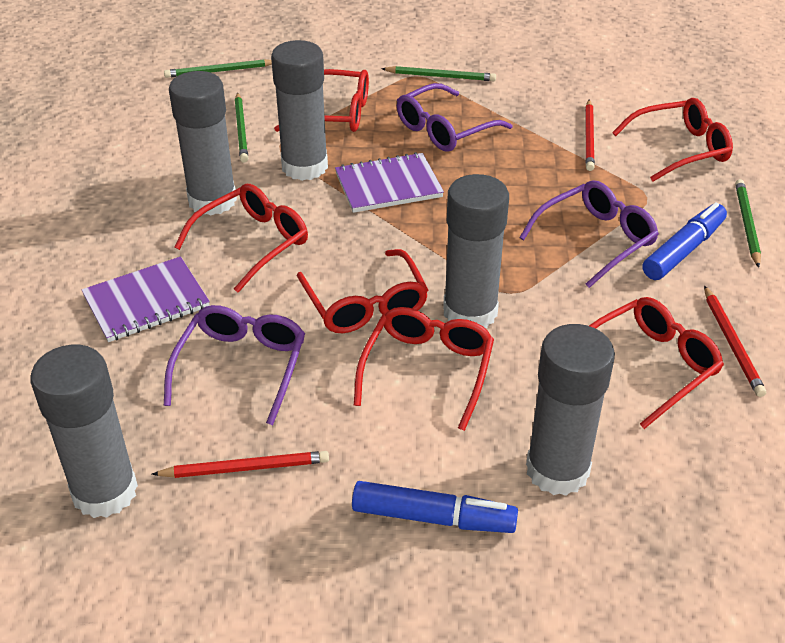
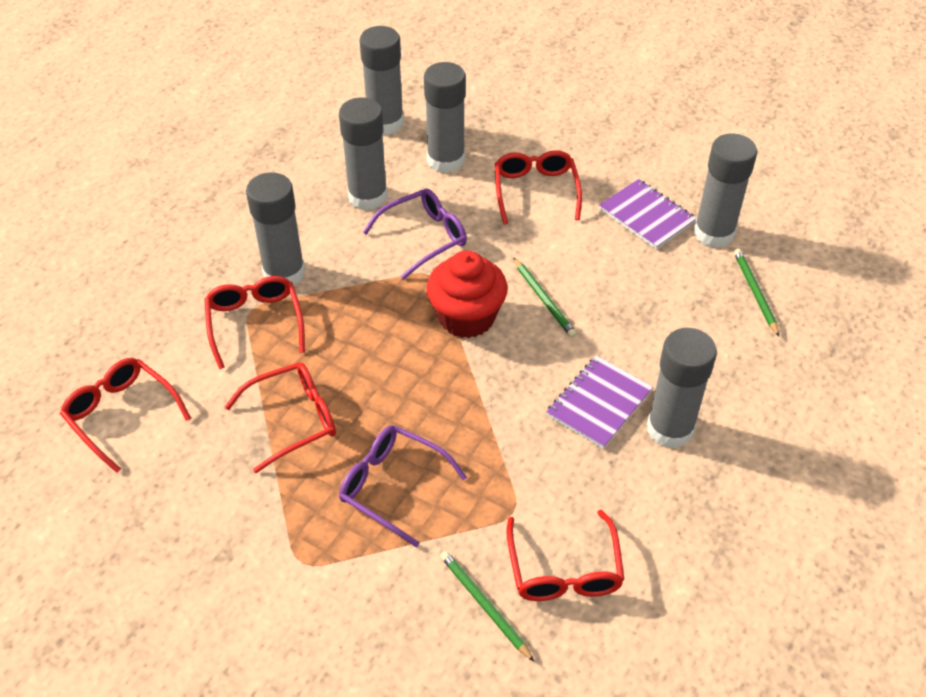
blue marker: 2 -> 0
green pencil: 4 -> 3
grey glue stick: 5 -> 6
purple glasses: 3 -> 2
red cupcake: 0 -> 1
red glasses: 6 -> 5
red pencil: 3 -> 0

